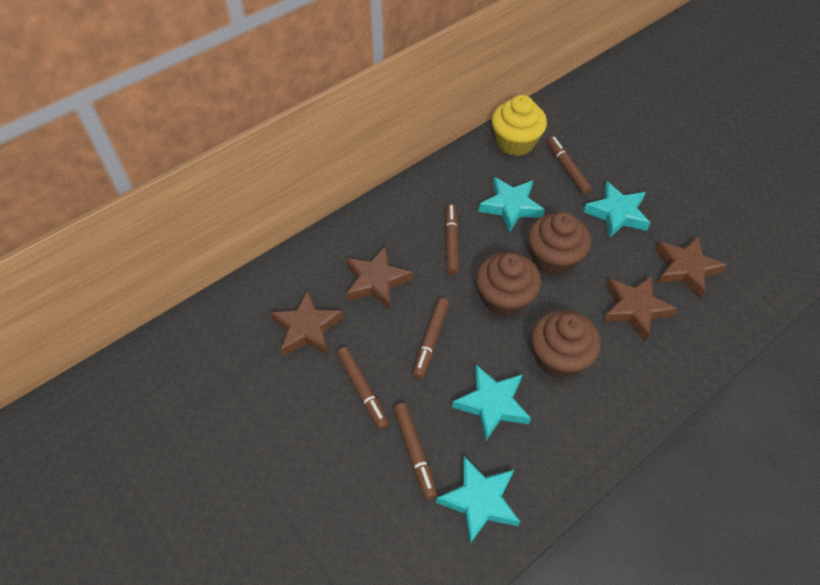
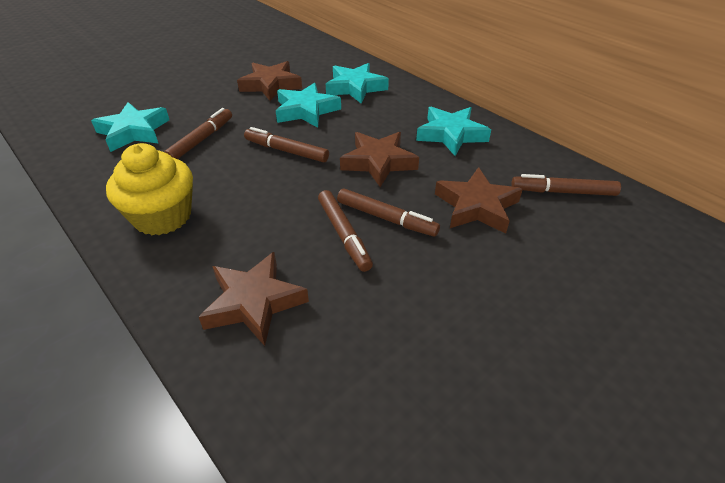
brown cupcake: 3 -> 0

